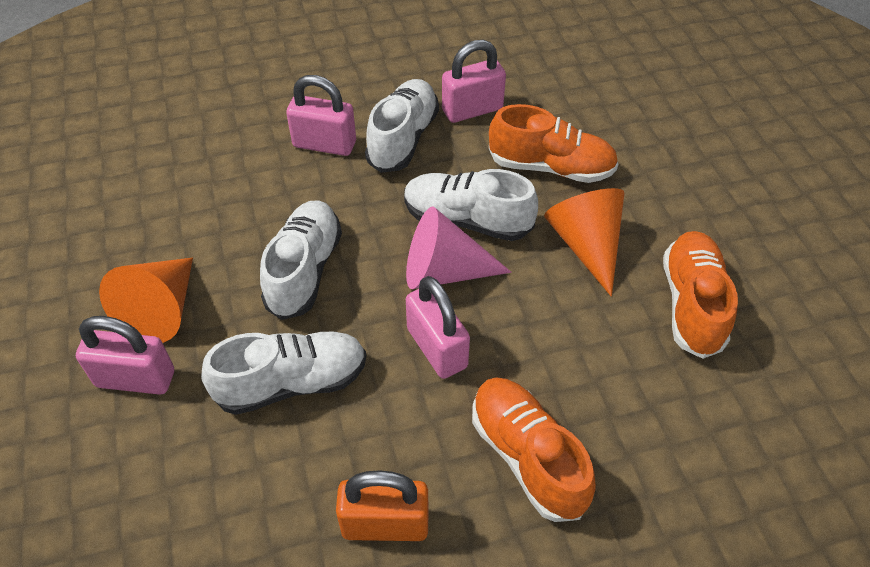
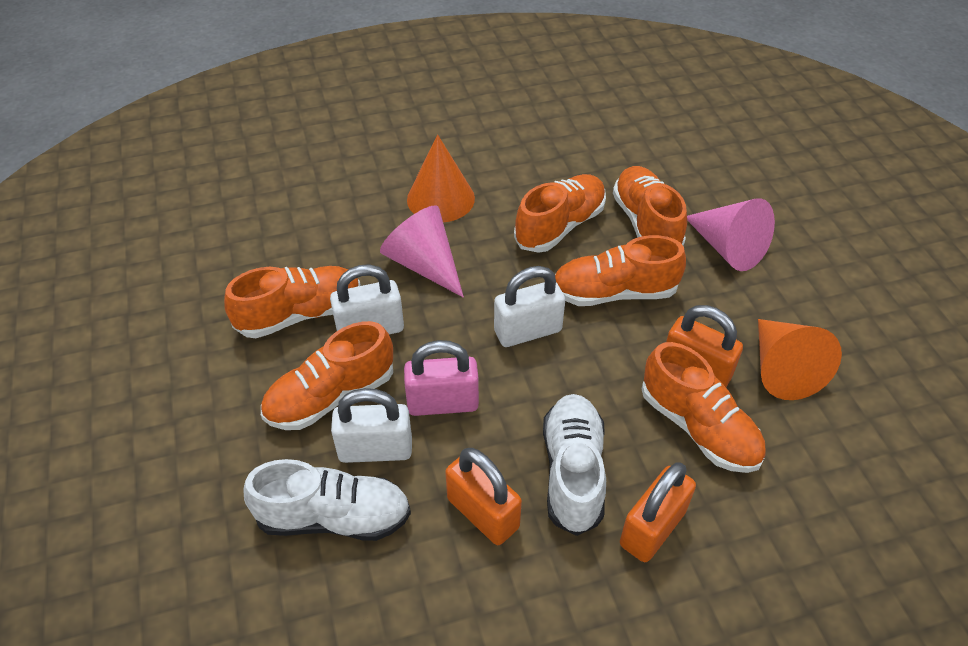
orange padlock: 1 -> 3
orange shoe: 3 -> 6
pink cone: 1 -> 2
pink padlock: 4 -> 1
white padlock: 0 -> 3
white shoe: 4 -> 2

